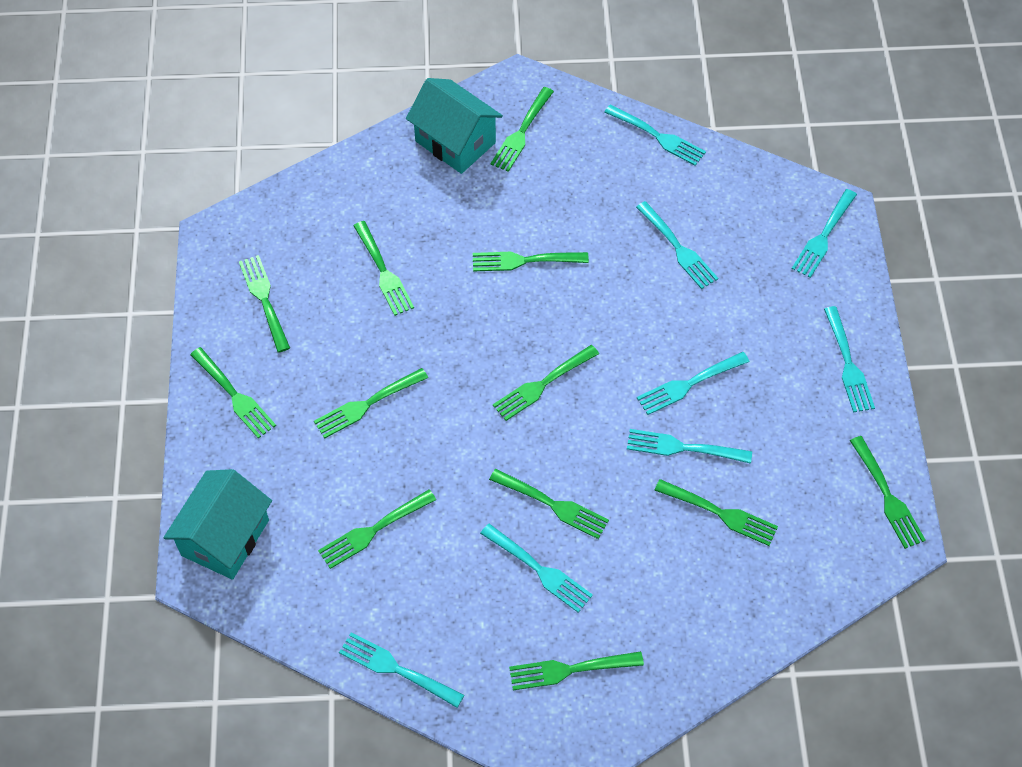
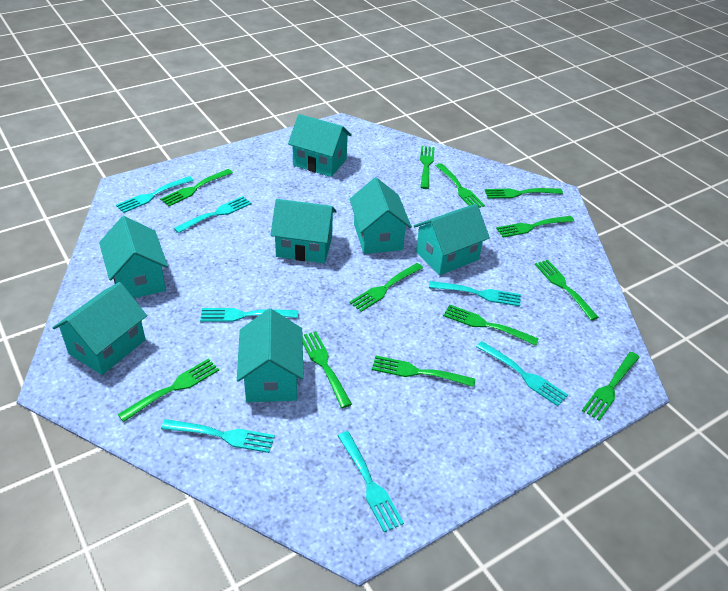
turquoise fork: 8 -> 7
turquoise house: 2 -> 7

